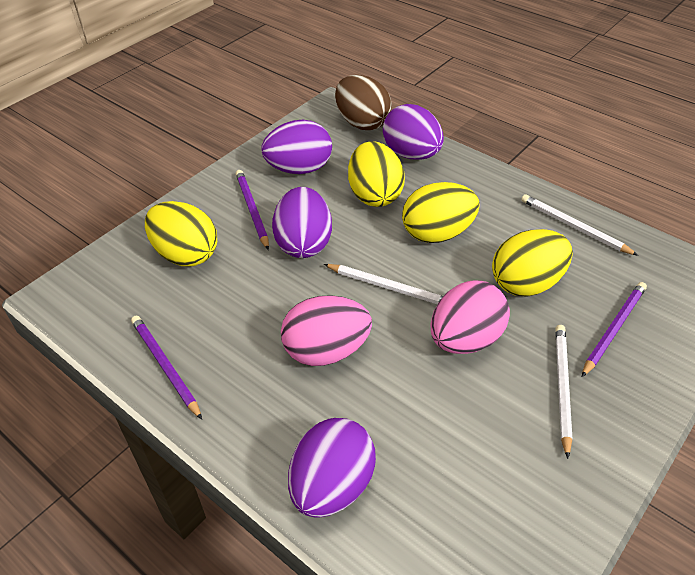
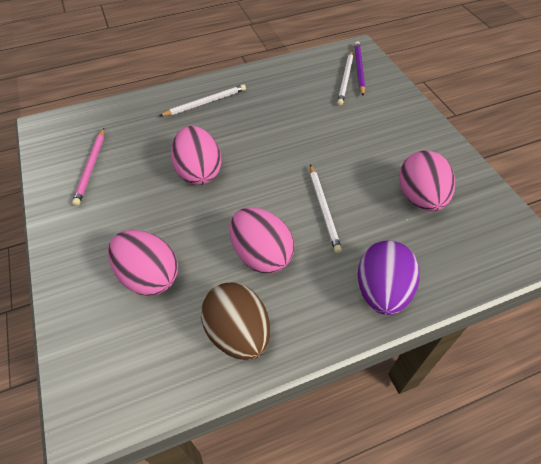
pink egg: 2 -> 4
pink pencil: 0 -> 1
purple egg: 4 -> 1
purple pencil: 3 -> 1
yellow egg: 4 -> 0

